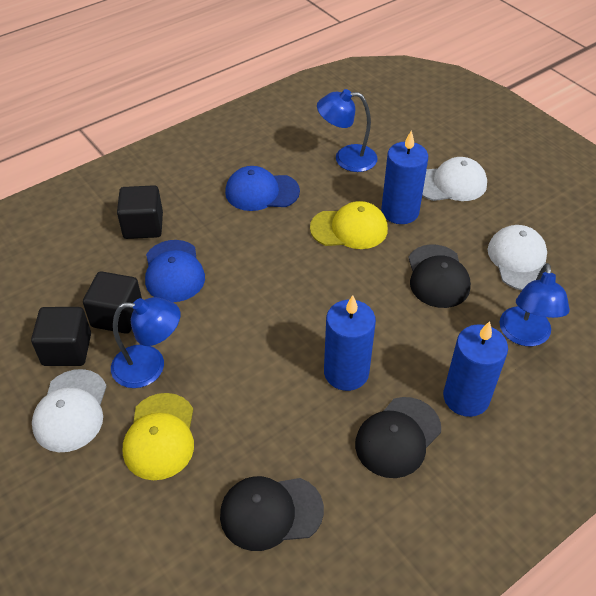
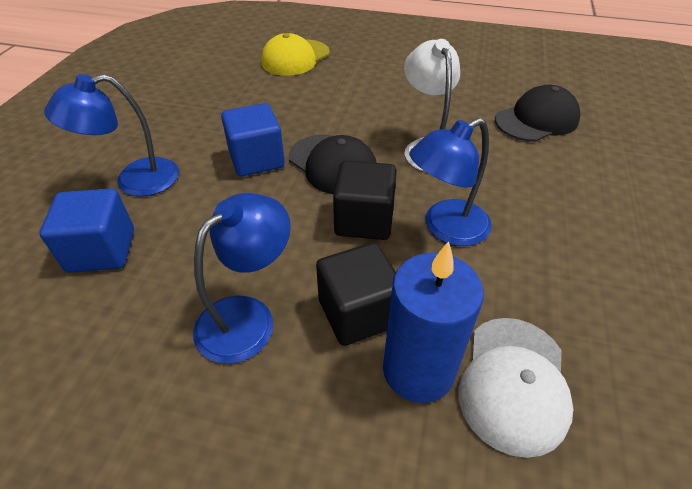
black cap: 3 -> 2
black cube: 3 -> 2
blue candle: 3 -> 1
blue cap: 2 -> 0
blue cube: 0 -> 2
white cap: 3 -> 1
white lamp: 0 -> 1
yellow cap: 2 -> 1

